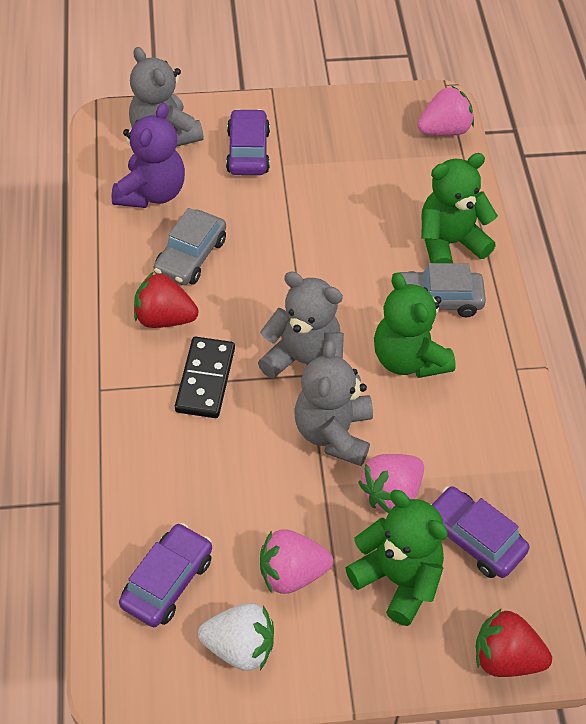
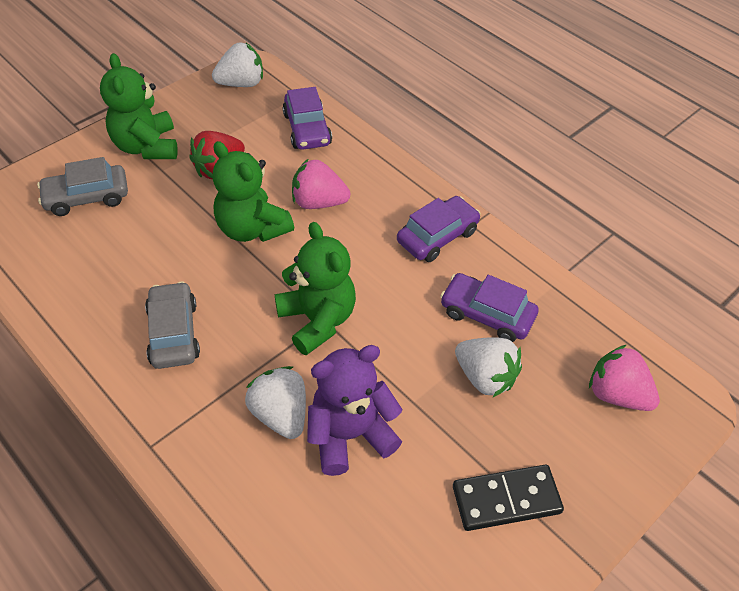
grey teddy bear: 3 -> 0
pink strawberry: 3 -> 2
red strawberry: 2 -> 1
white strawberry: 1 -> 3

